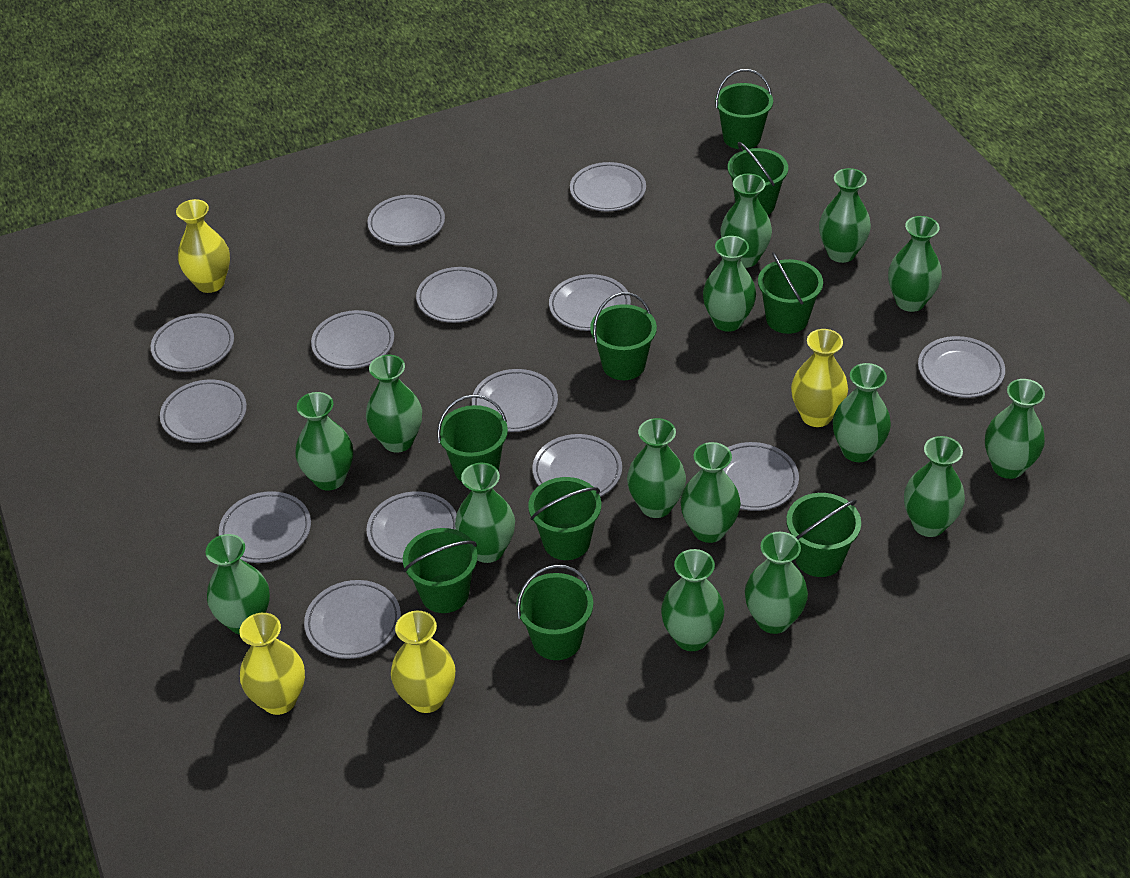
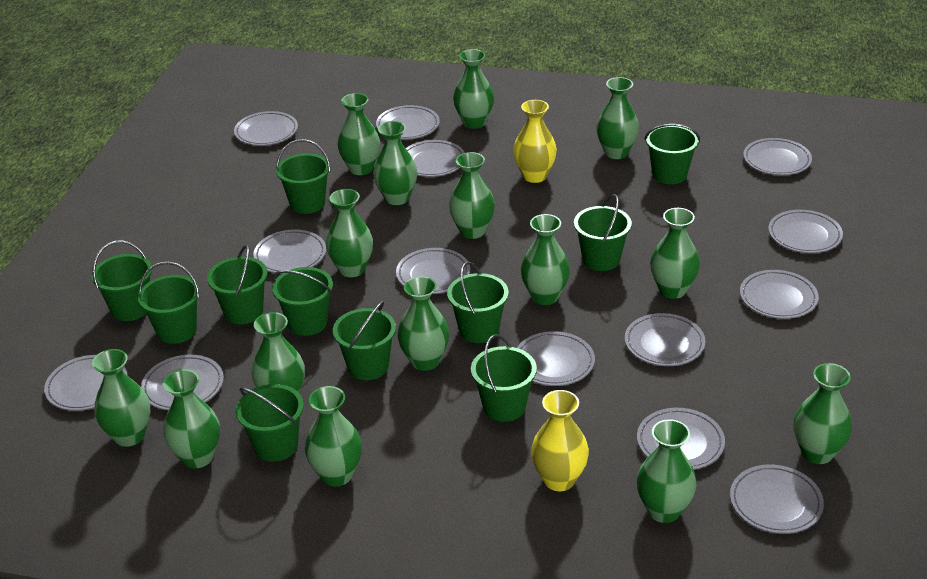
green bucket: 9 -> 11
yellow vase: 4 -> 2

